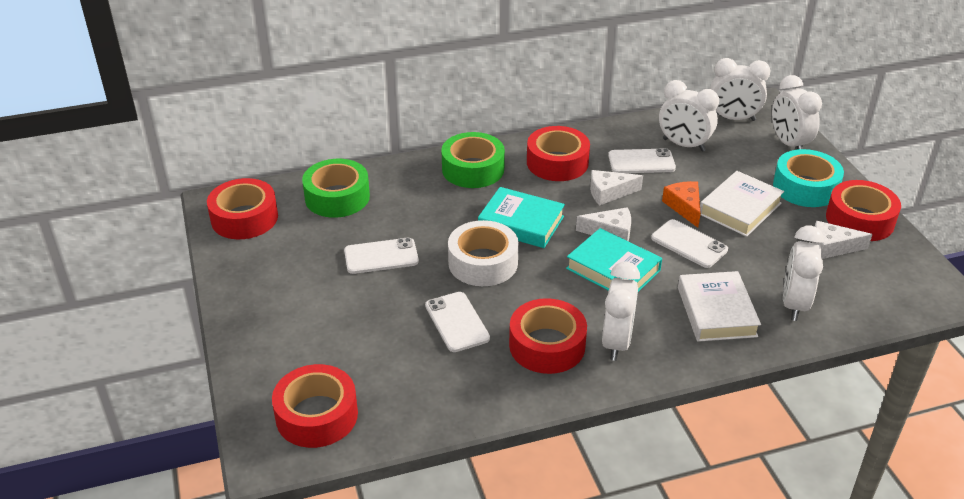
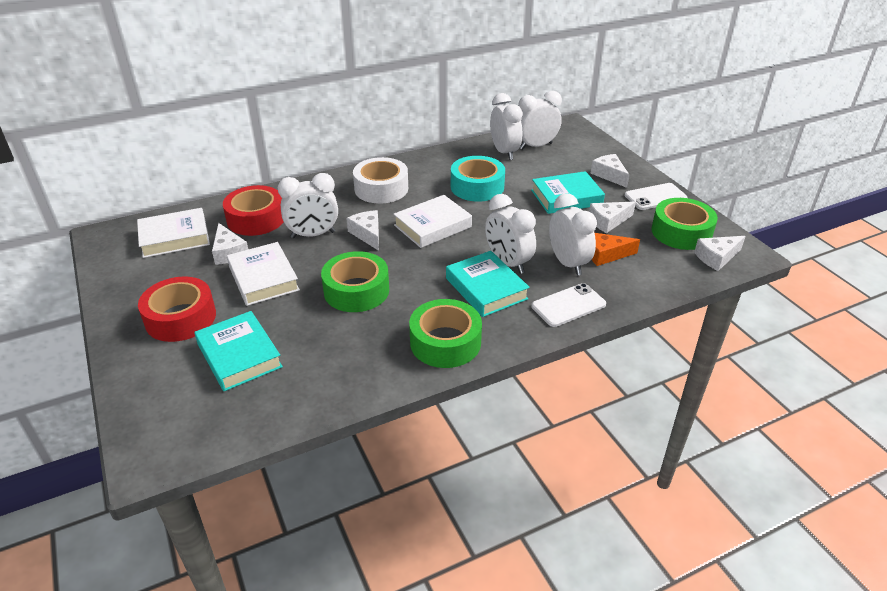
green tape: 2 -> 3
red tape: 5 -> 2
turquoise book: 2 -> 3
white book: 2 -> 3
white cheese: 3 -> 5
white phone: 4 -> 2

